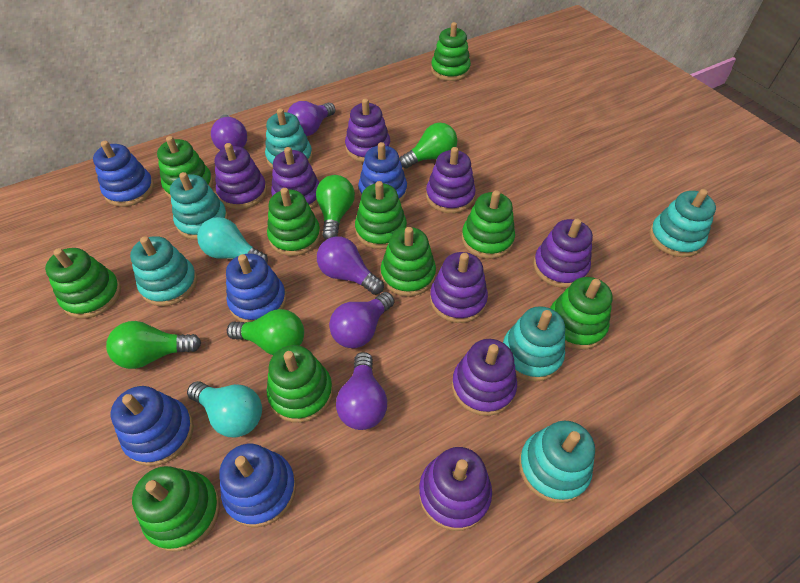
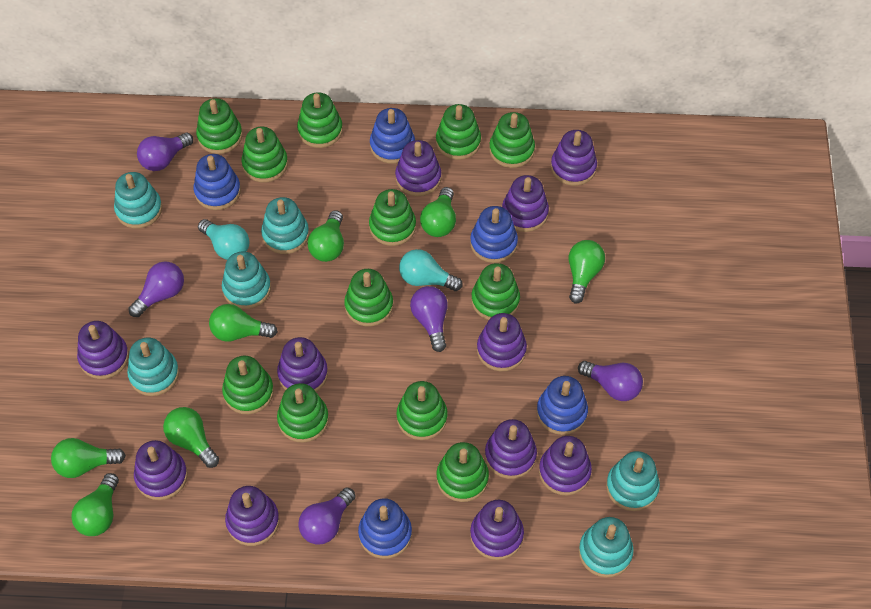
green light bulb: 4 -> 7
green stacking toy: 10 -> 12
purple stacking toy: 8 -> 11

